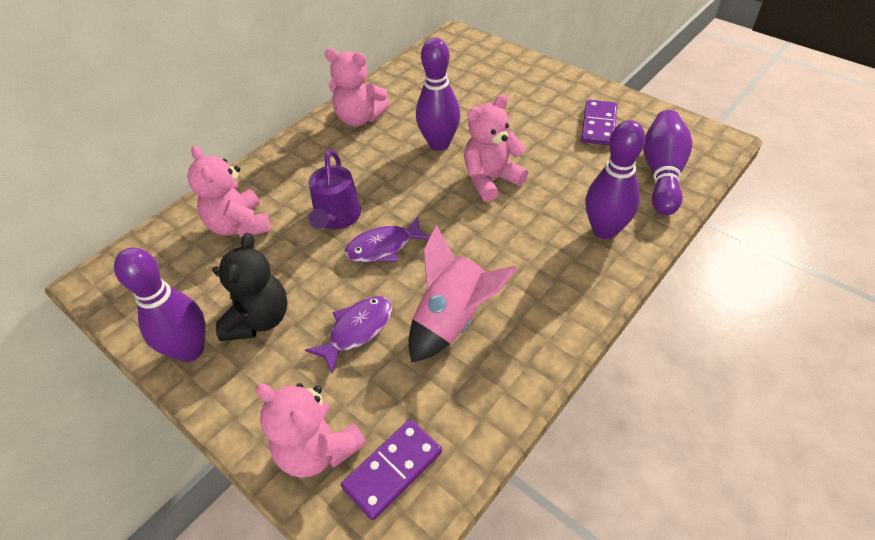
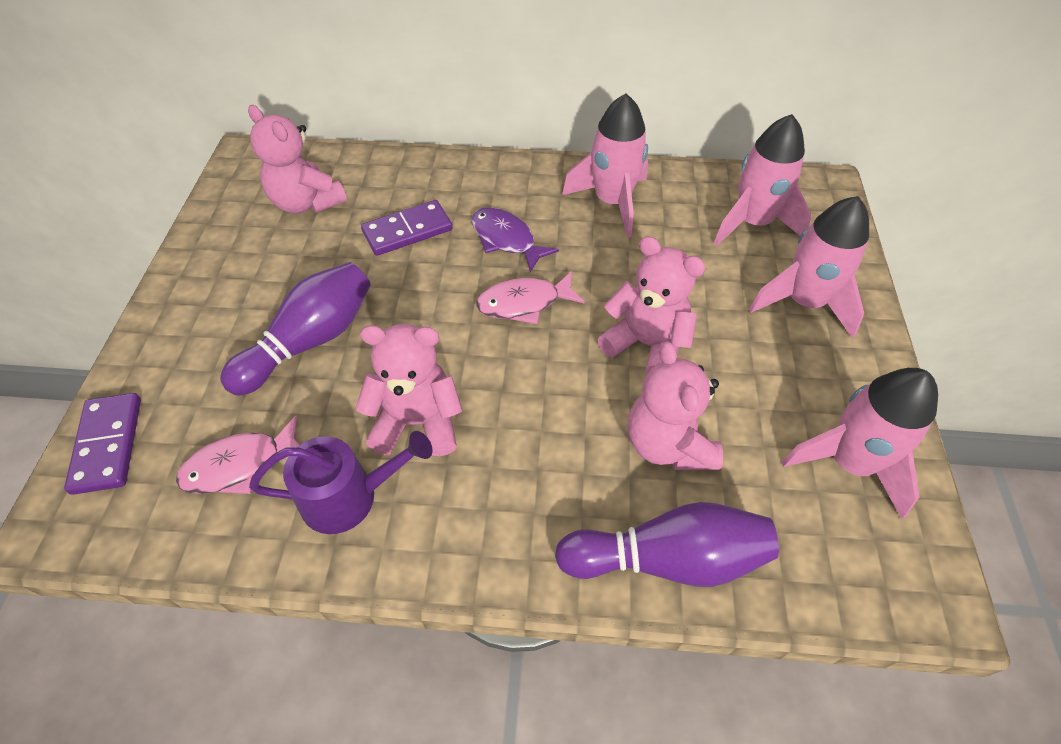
black teddy bear: 1 -> 0
pink fish: 0 -> 2
pink rocket: 1 -> 4
purple bowling pin: 4 -> 2
purple fish: 2 -> 1

